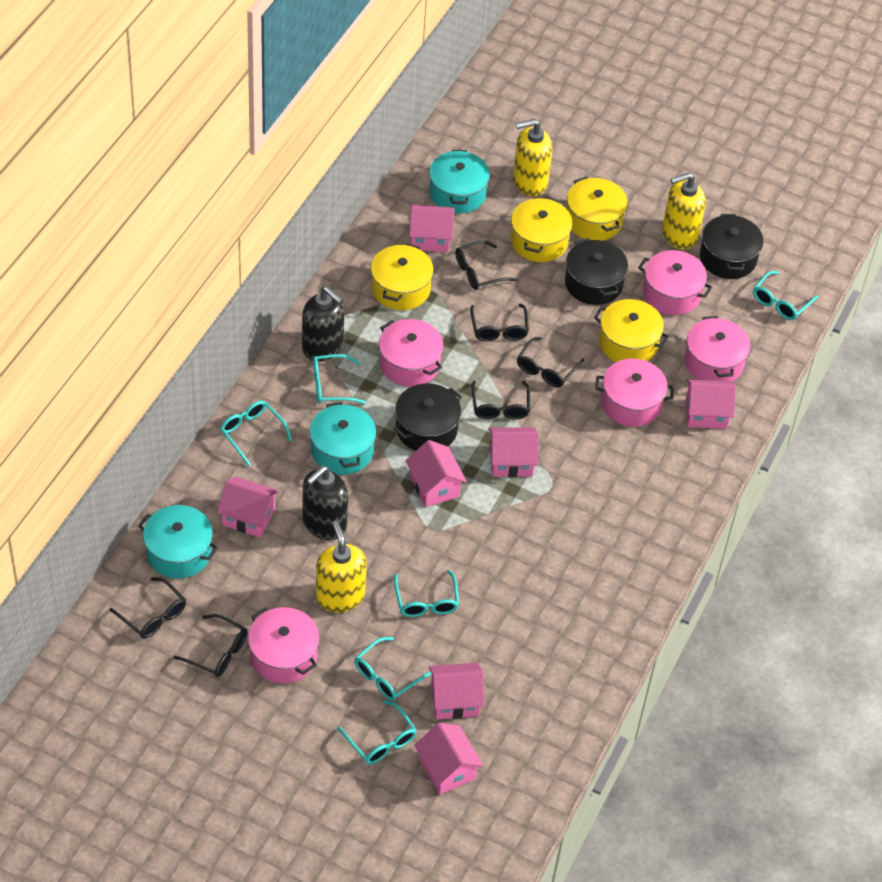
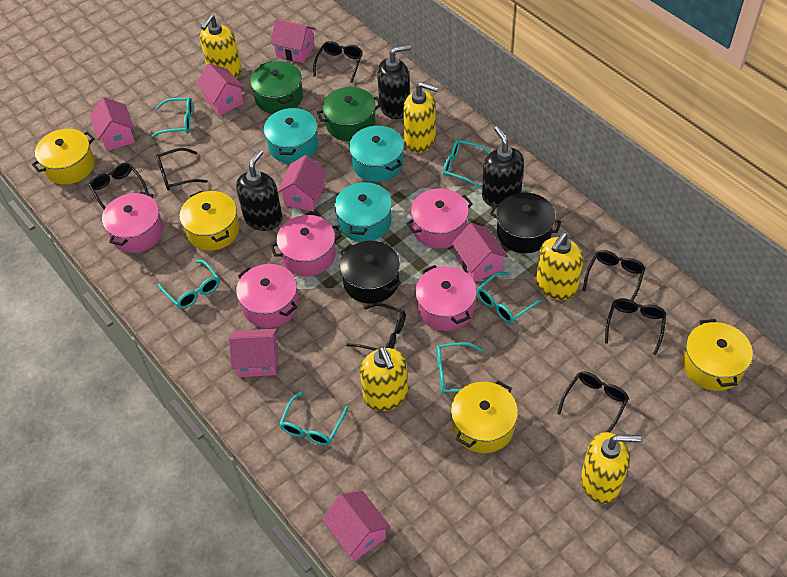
black glasses: 6 -> 7
black pot: 3 -> 2
black soap dispenser: 2 -> 3
green pot: 0 -> 2
yellow soap dispenser: 3 -> 5

